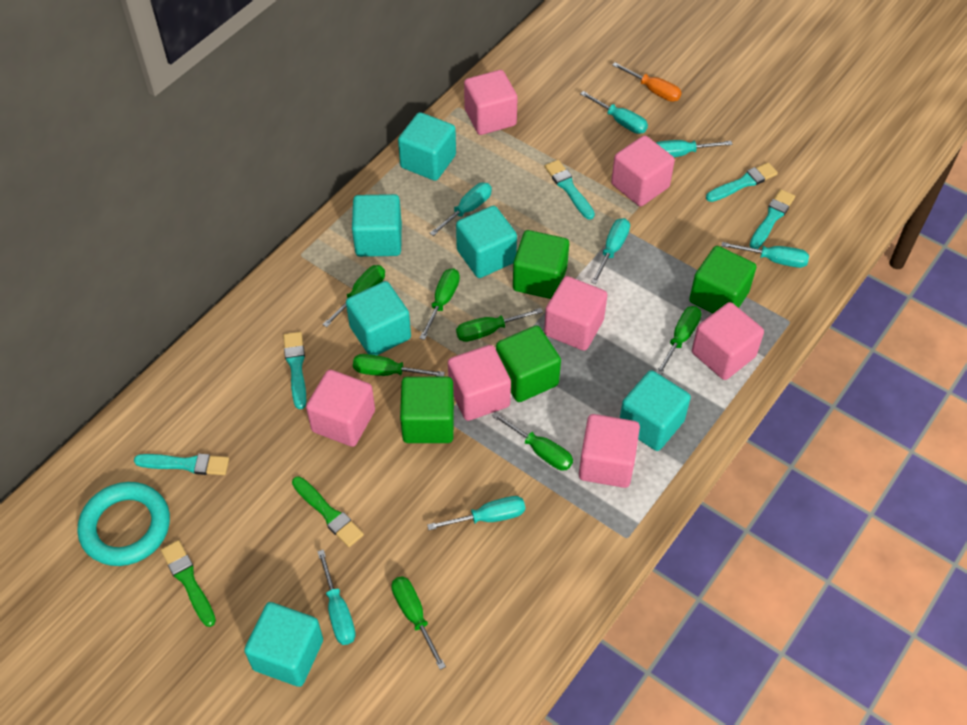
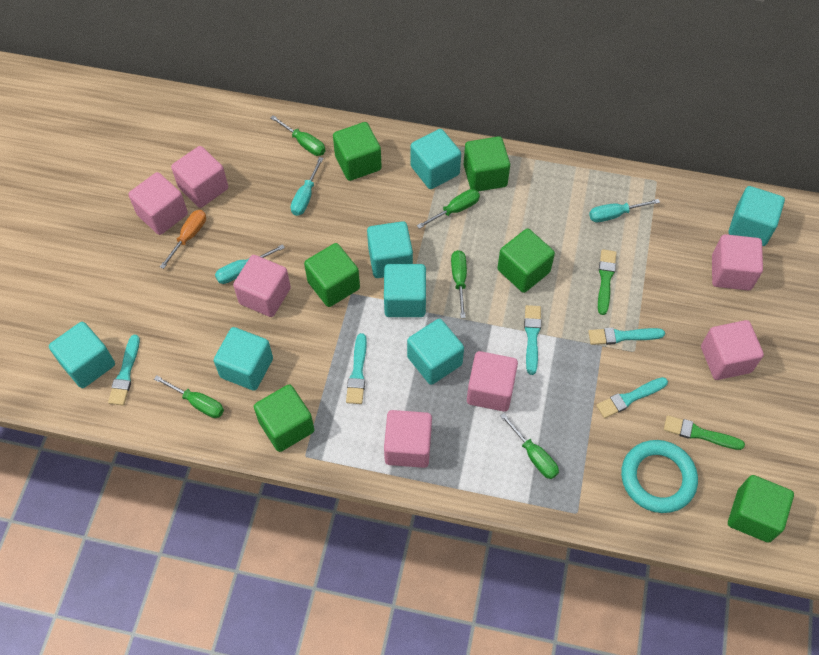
green cube: 4 -> 6
green screwdriver: 7 -> 5
turquoise cube: 6 -> 7
turquoise screwdriver: 7 -> 3

